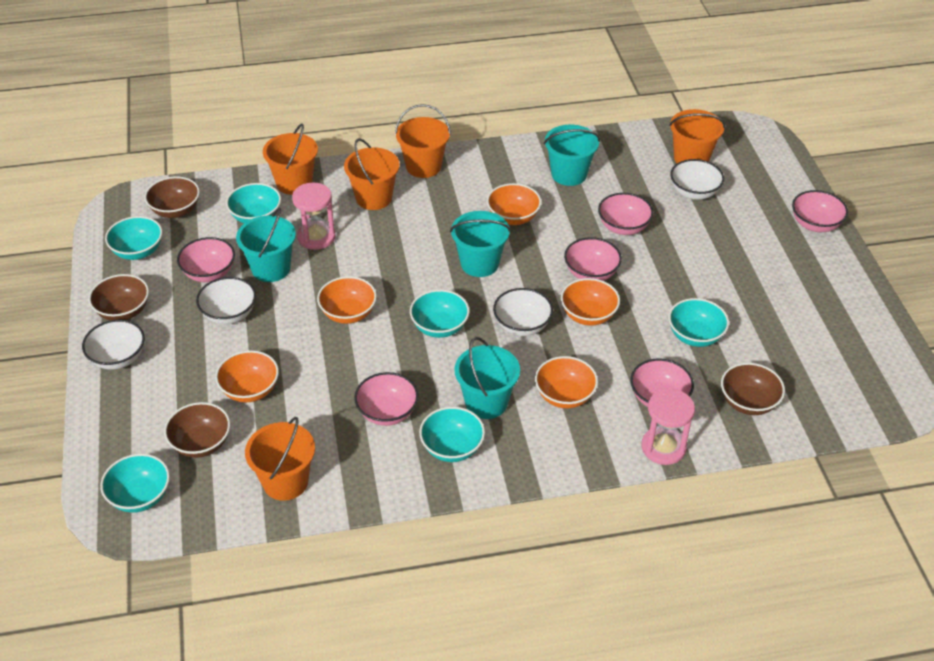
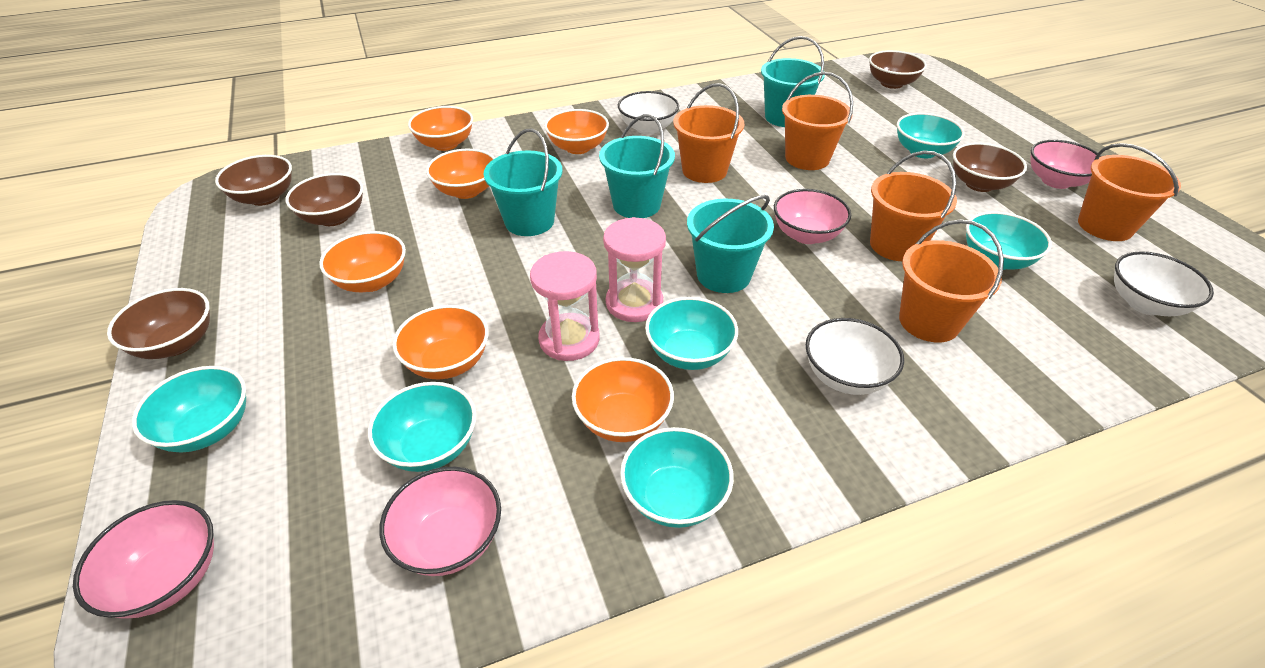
brown bowl: 4 -> 5
orange bowl: 5 -> 6
pink bowl: 6 -> 4
white bowl: 4 -> 3

